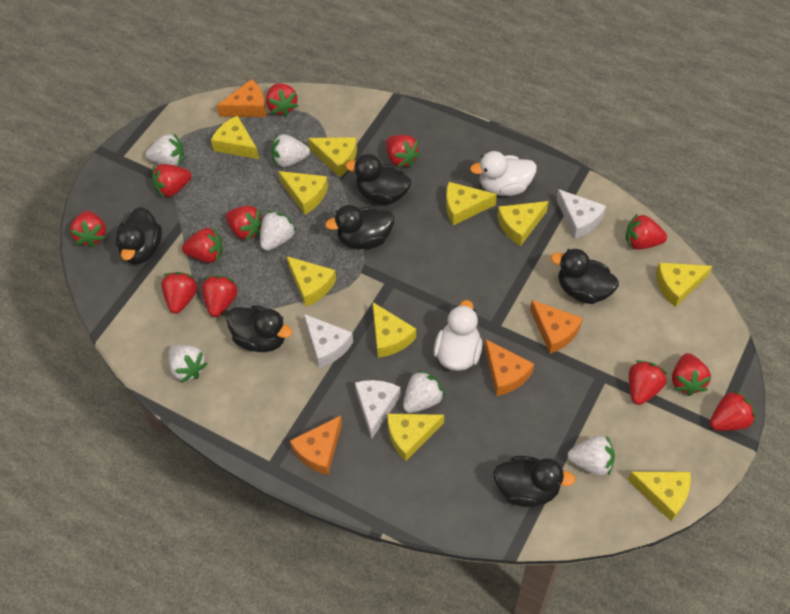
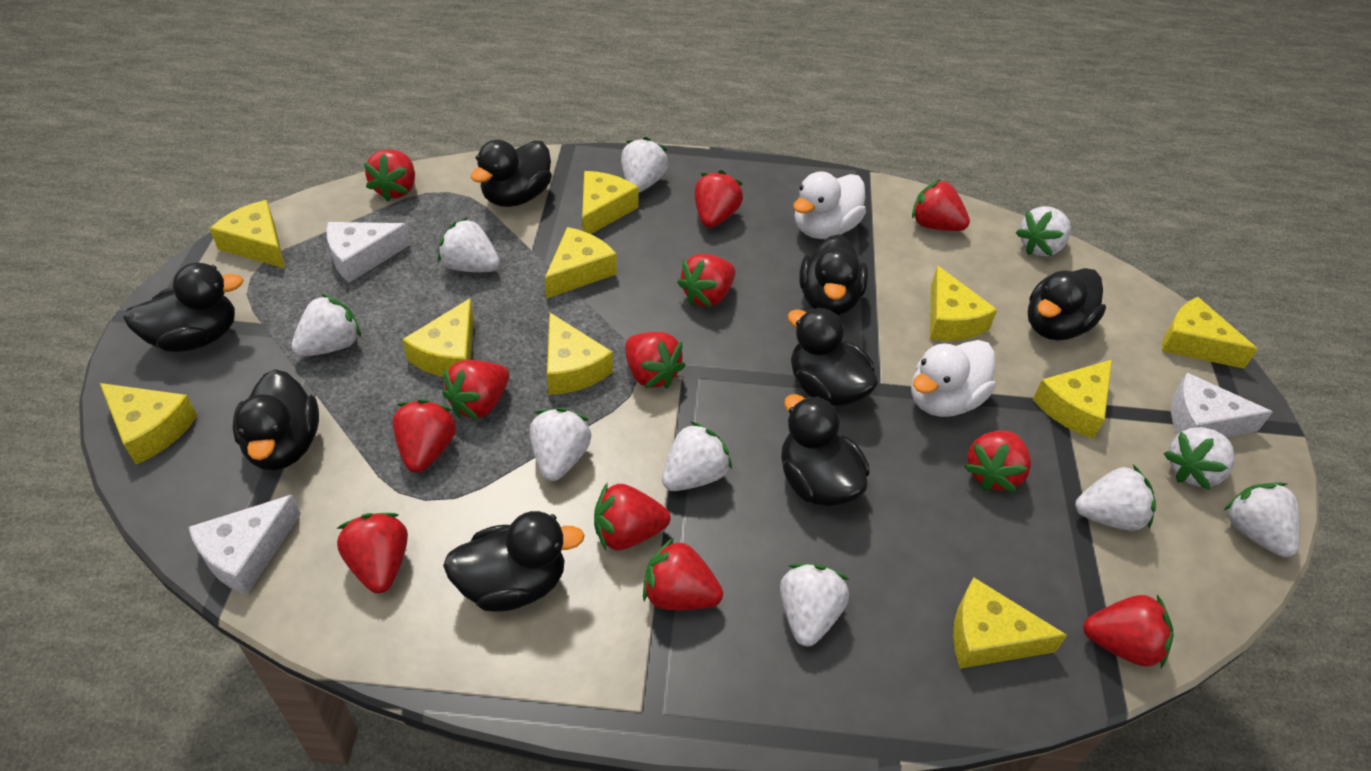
black duck: 6 -> 8
orange cheese: 4 -> 0
white strawberry: 6 -> 10

